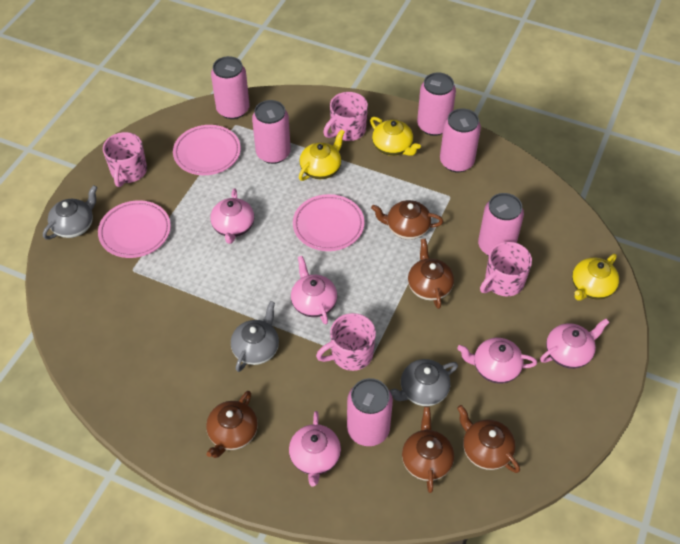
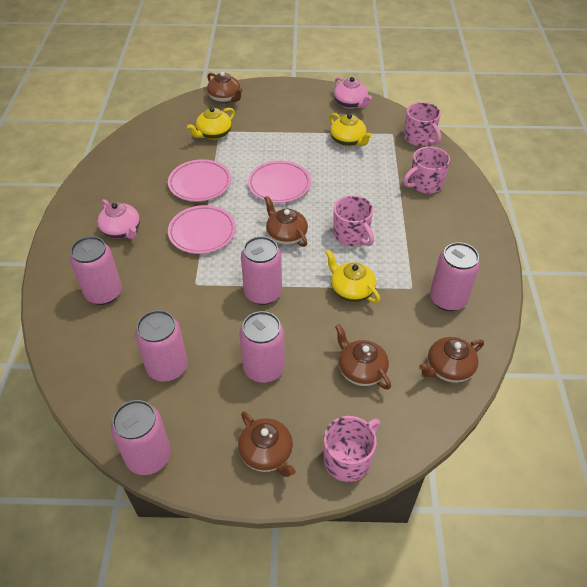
grey teapot: 3 -> 0
pink teapot: 5 -> 2

